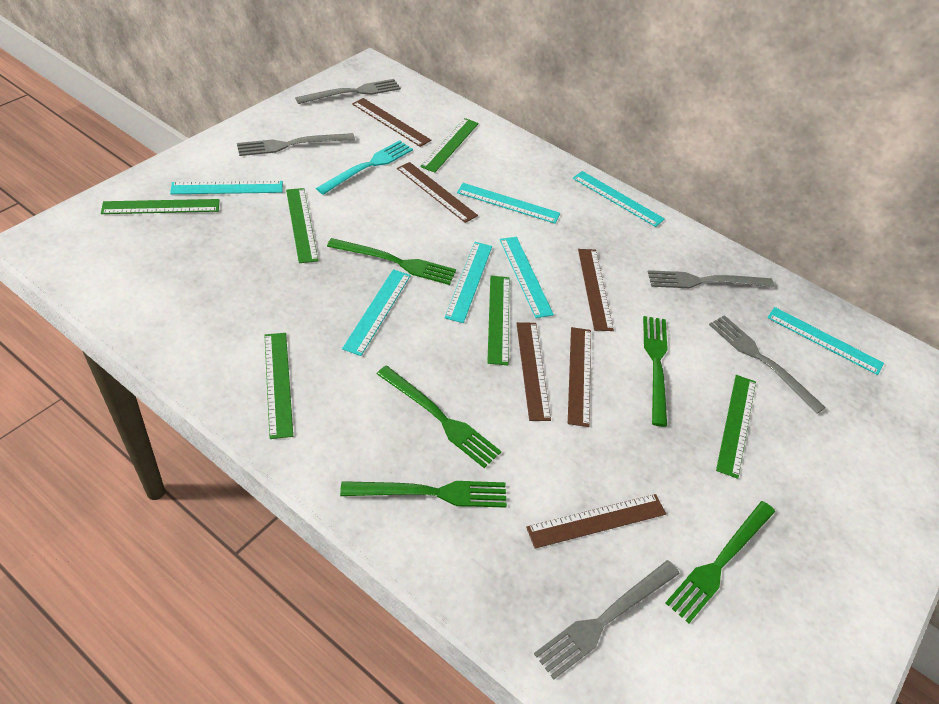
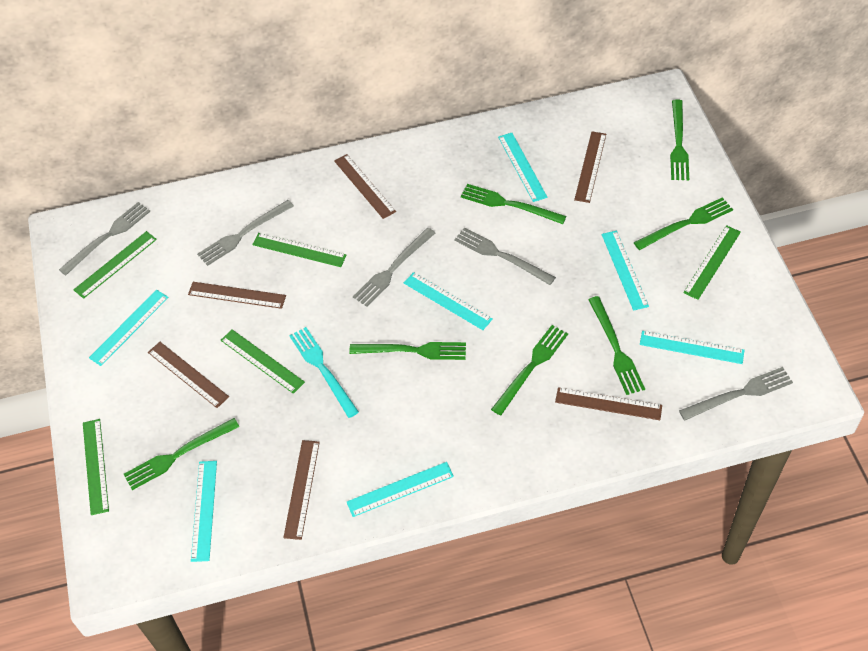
green fork: 5 -> 7
green ruler: 6 -> 5

